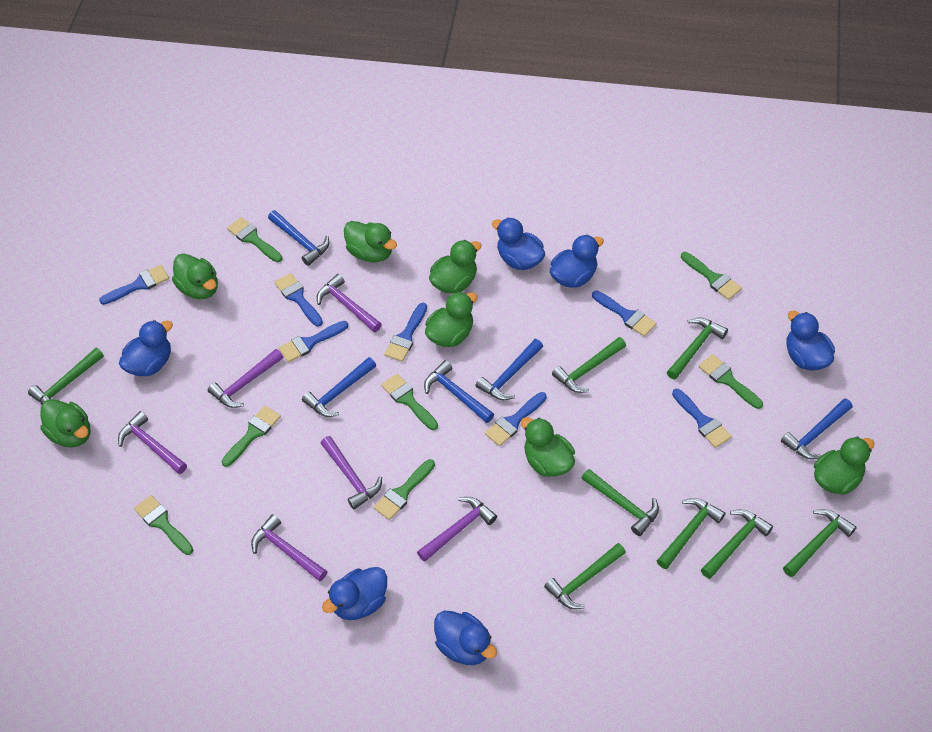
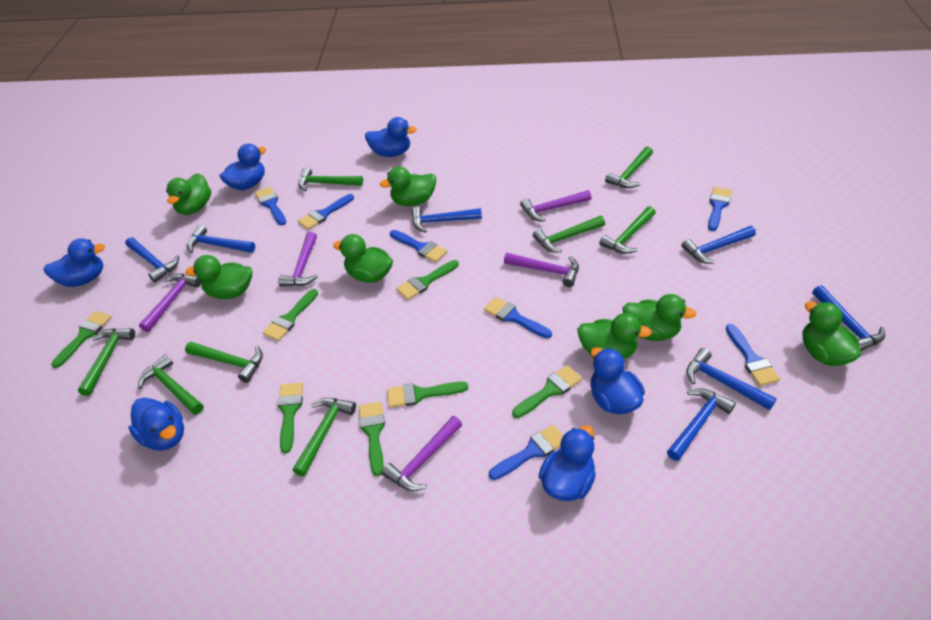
blue hammer: 5 -> 7
purple hammer: 6 -> 5

